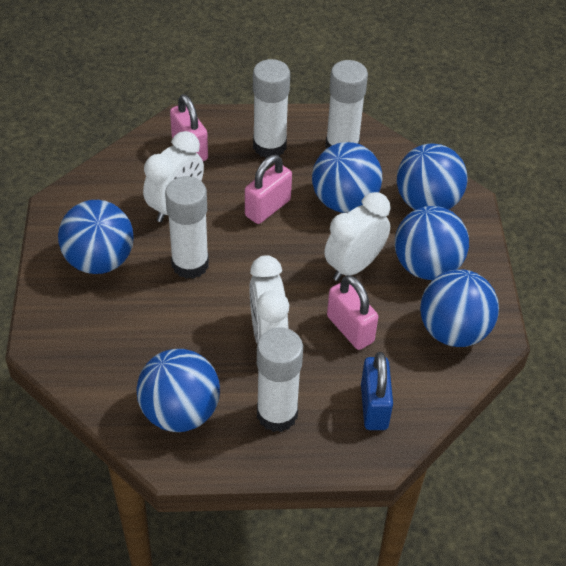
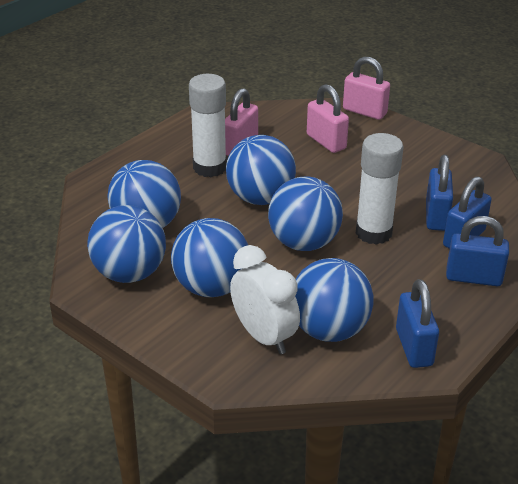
blue padlock: 1 -> 4
white clock: 3 -> 1
white glue stick: 4 -> 2

